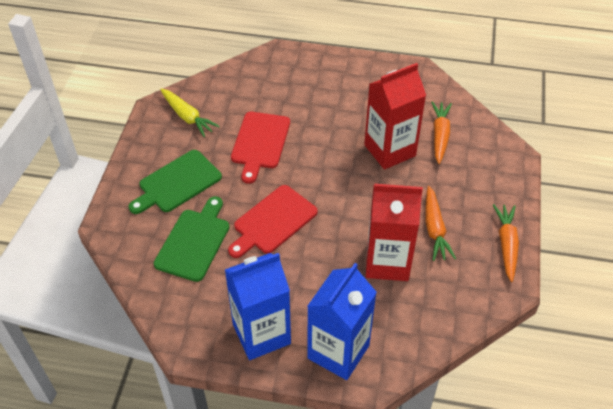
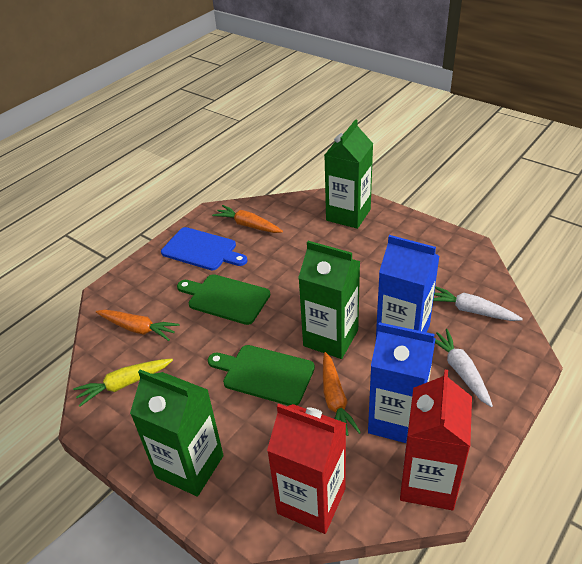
blue cutting board: 0 -> 1
green carton: 0 -> 3
red cutting board: 2 -> 0
white carrot: 0 -> 2

